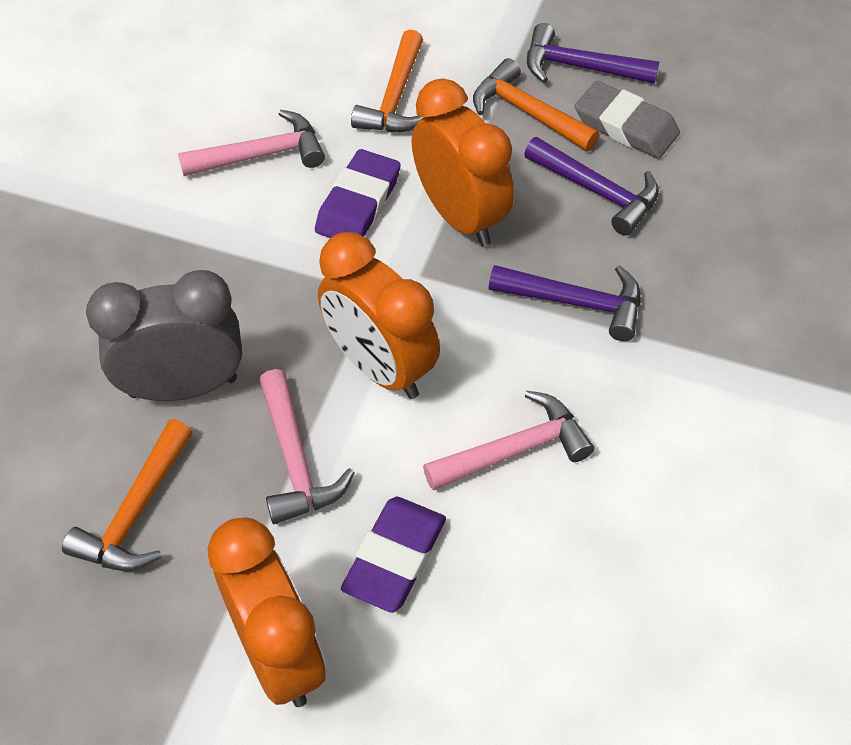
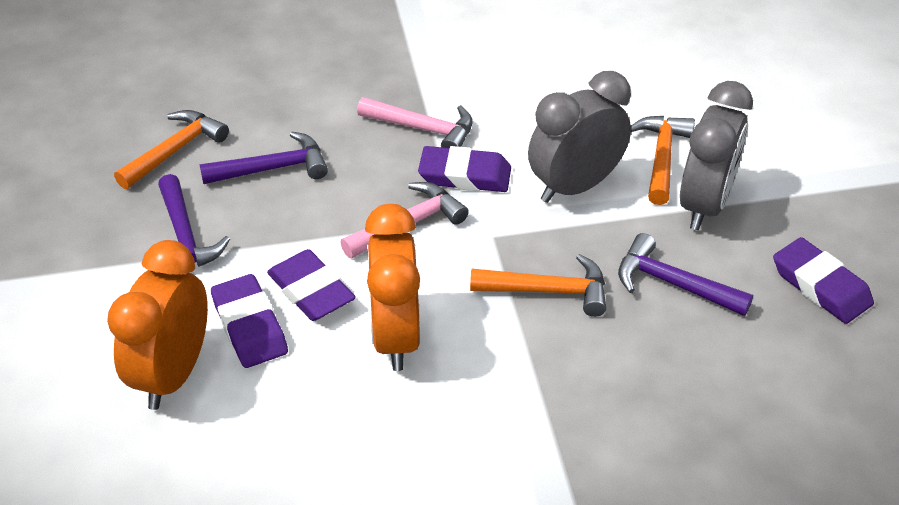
grey clock: 1 -> 2
grey eraser: 1 -> 0
orange clock: 3 -> 2
pink hammer: 3 -> 2
purple eraser: 2 -> 4

